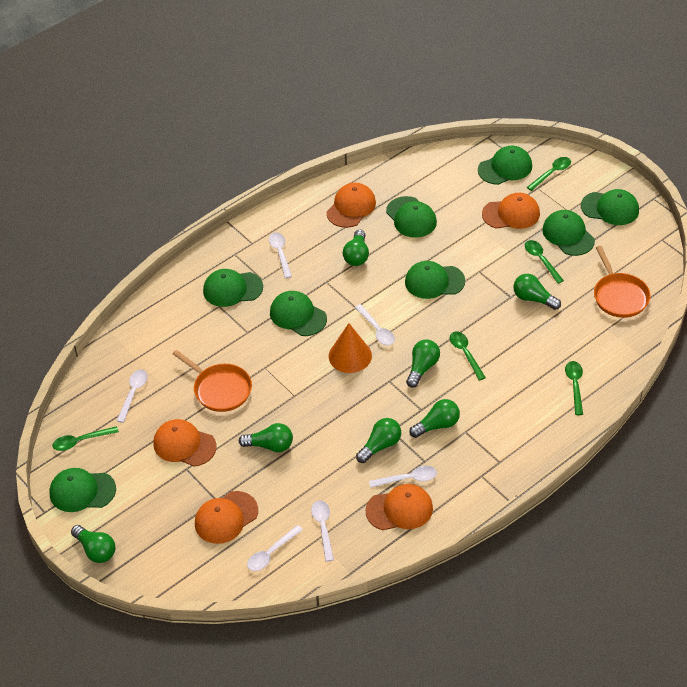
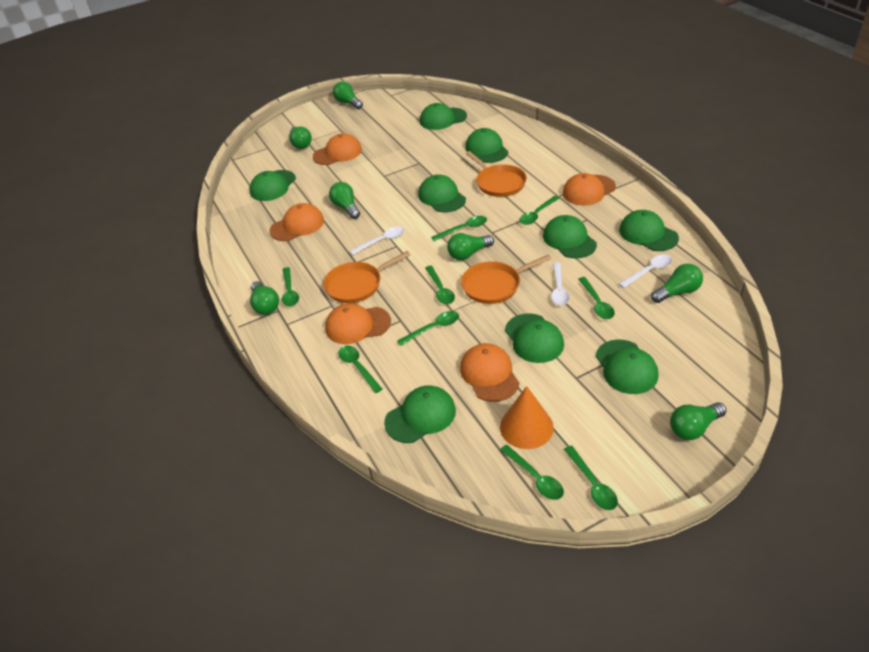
green cap: 8 -> 9
green spoon: 5 -> 9
orange pan: 2 -> 3
white spoon: 6 -> 3

